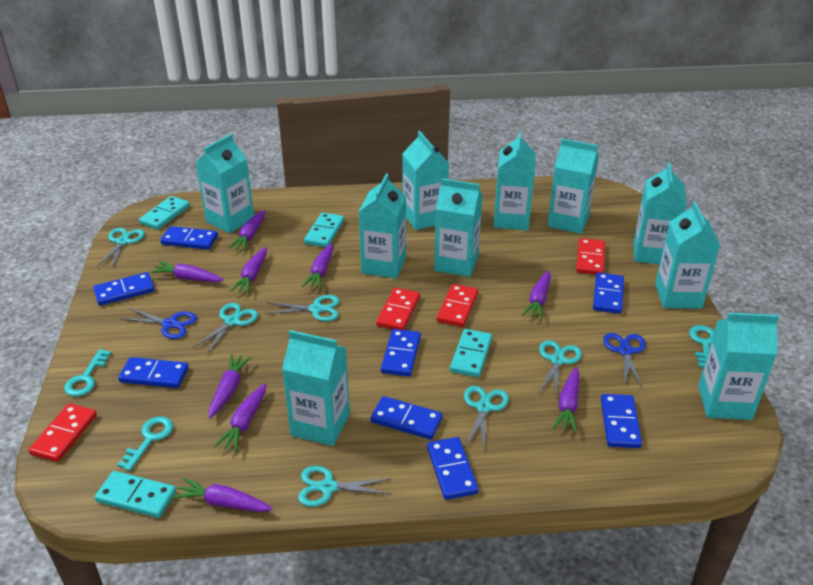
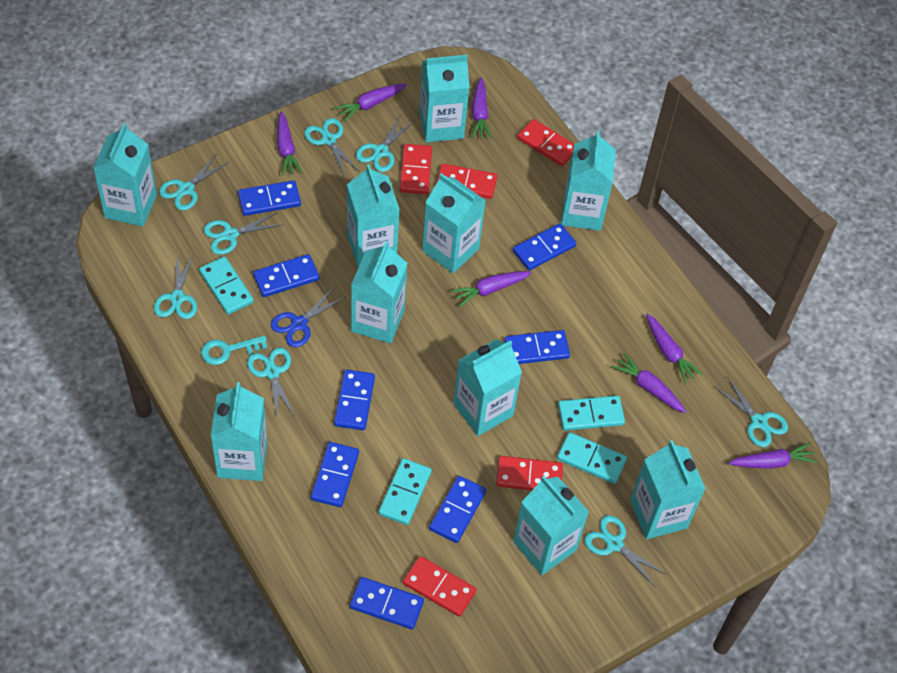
blue scissors: 2 -> 1
purple carrot: 9 -> 7
red domino: 4 -> 5
turquoise key: 3 -> 1
turquoise scissors: 6 -> 8

